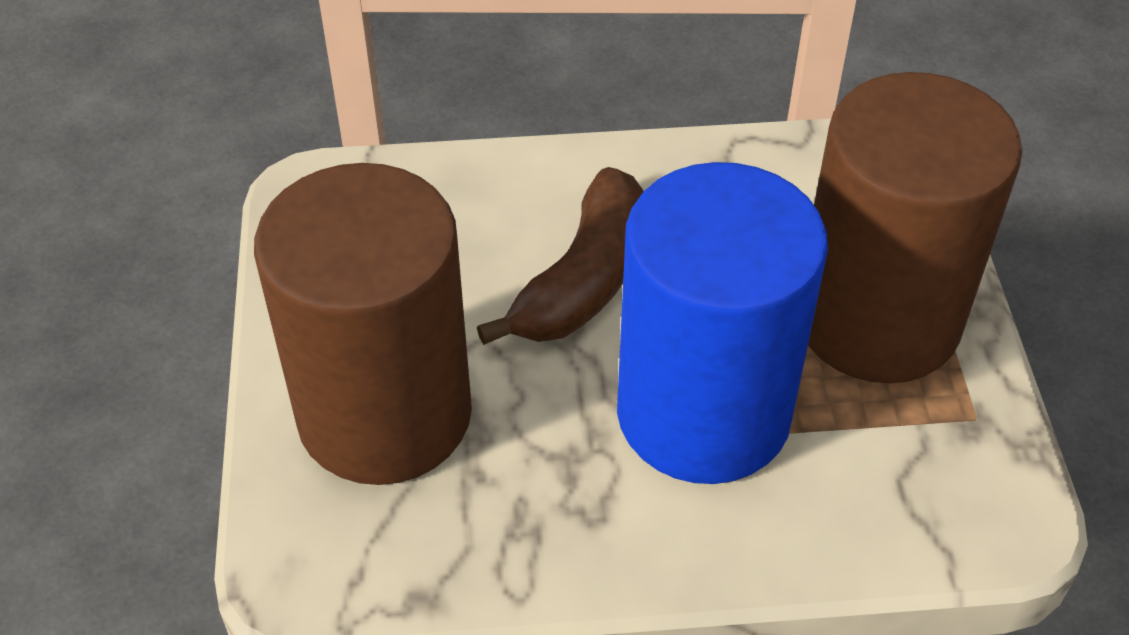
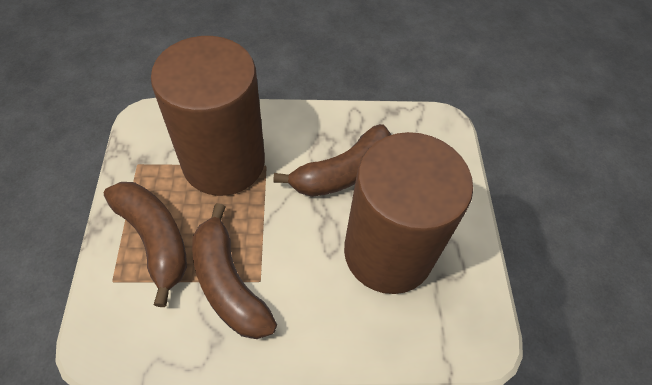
blue cylinder: 1 -> 0
brown banana: 1 -> 3

